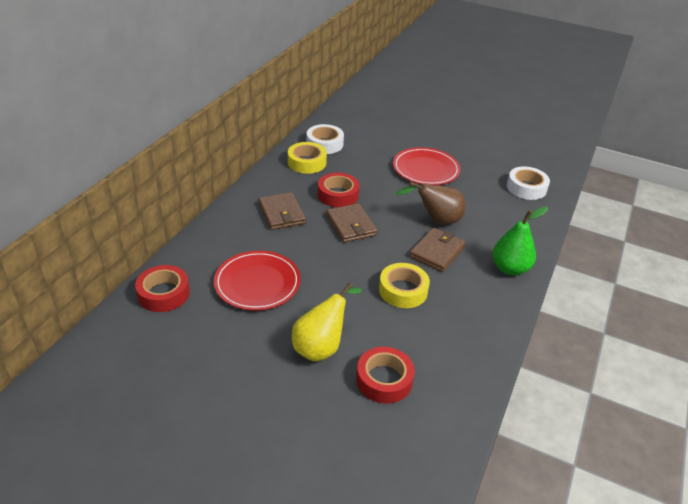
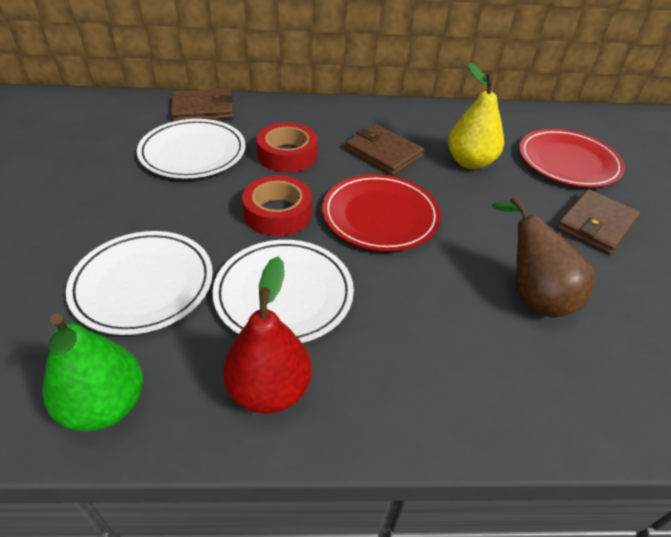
red pear: 0 -> 1
red tape: 3 -> 2
white plate: 0 -> 3
white tape: 2 -> 0
yellow tape: 2 -> 0

